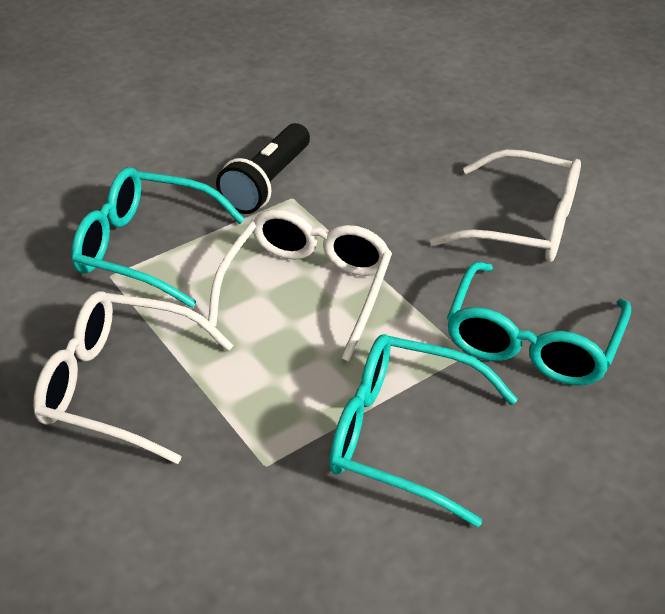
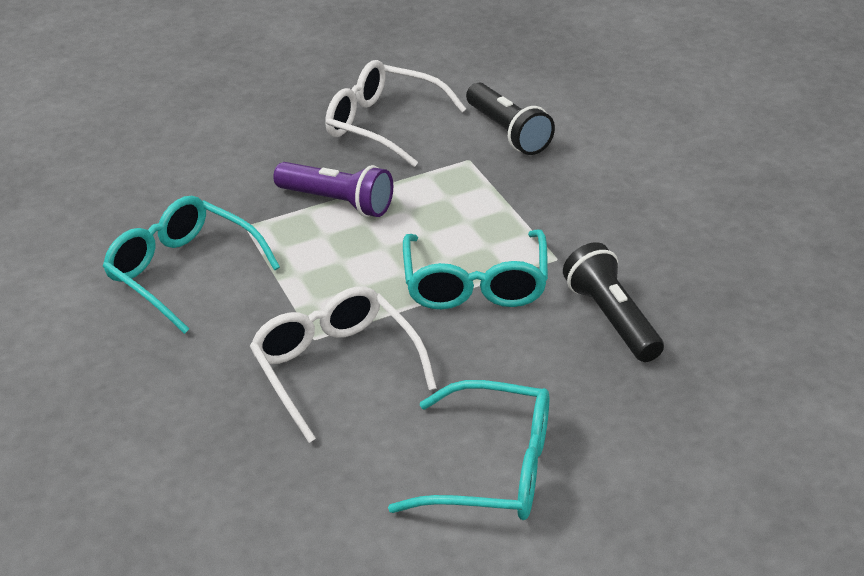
black flashlight: 1 -> 2
purple flashlight: 0 -> 1
white glasses: 3 -> 2

